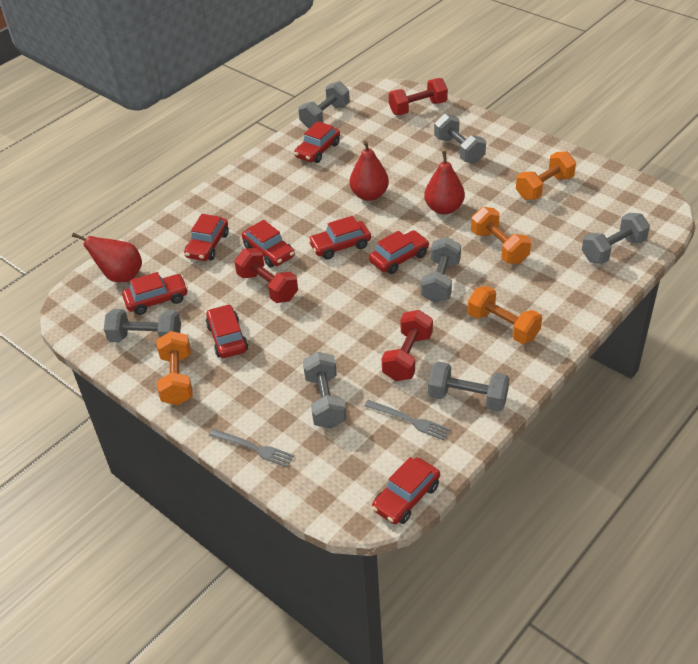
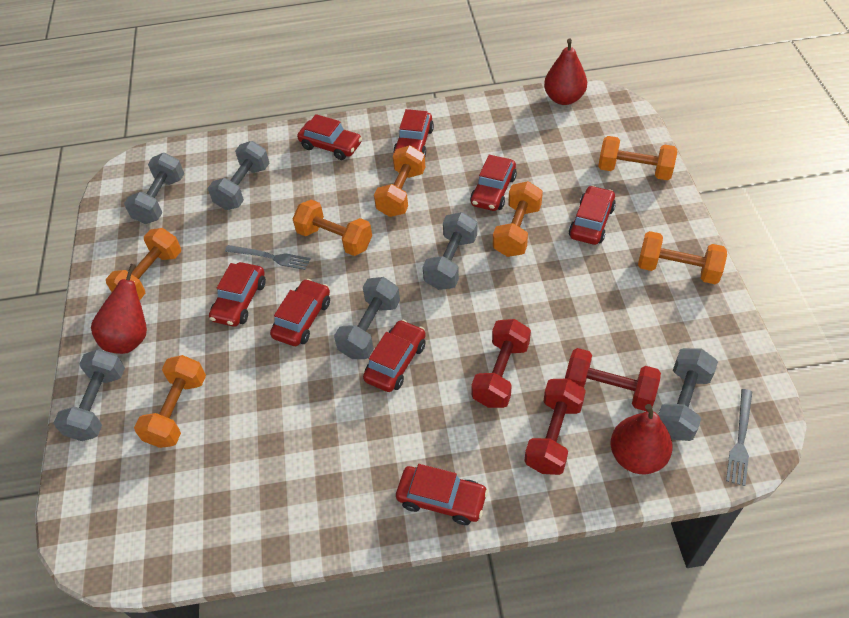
grey dumbbell: 7 -> 6
orange dumbbell: 4 -> 7

